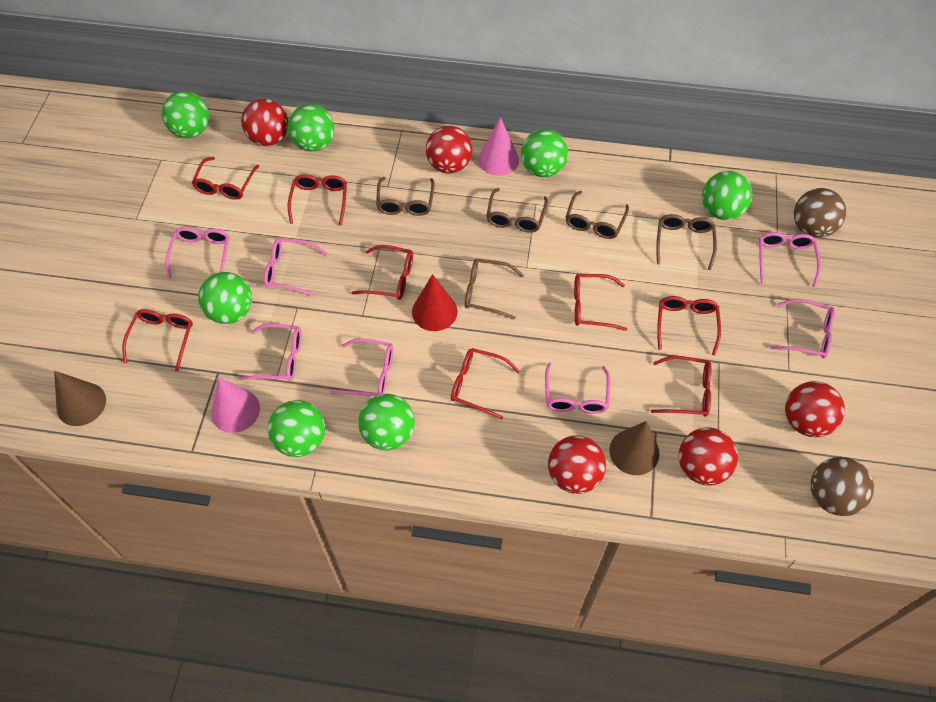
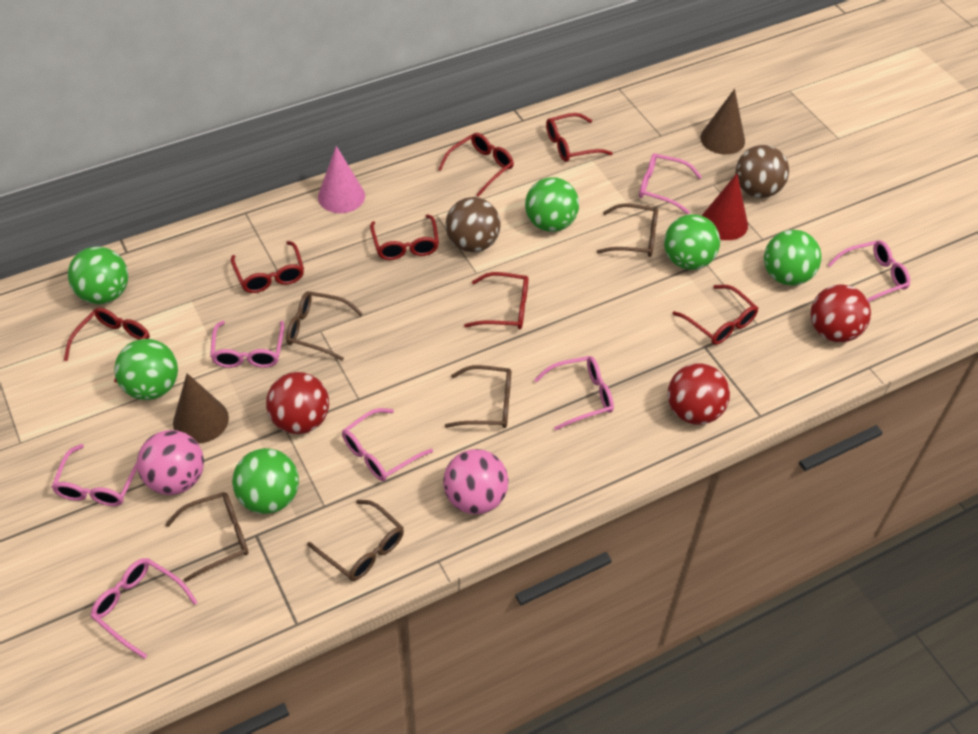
green ball: 7 -> 6
pink ball: 0 -> 2
pink cone: 2 -> 1
red ball: 5 -> 3
red glasses: 8 -> 7

